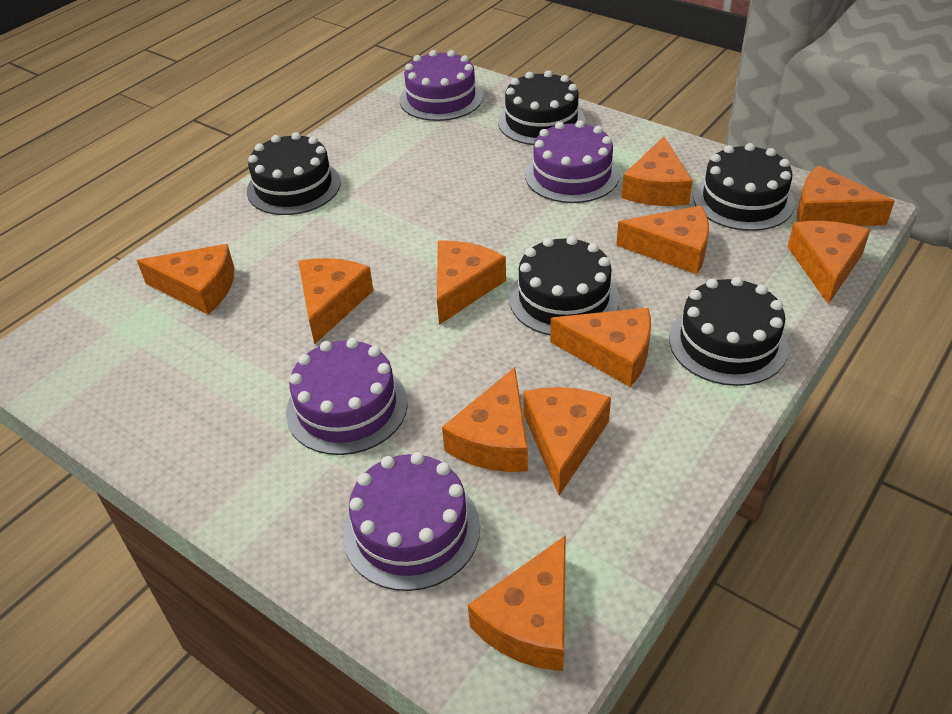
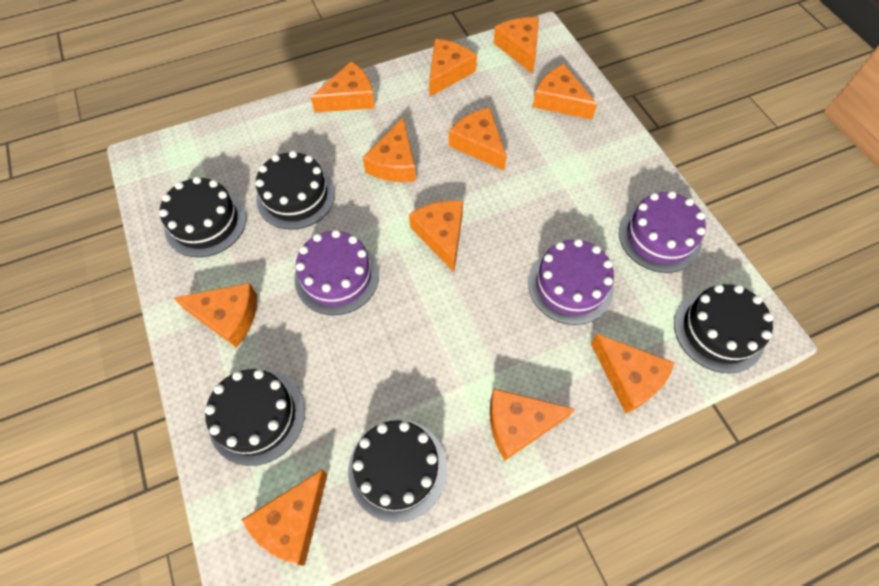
purple cake: 4 -> 3

